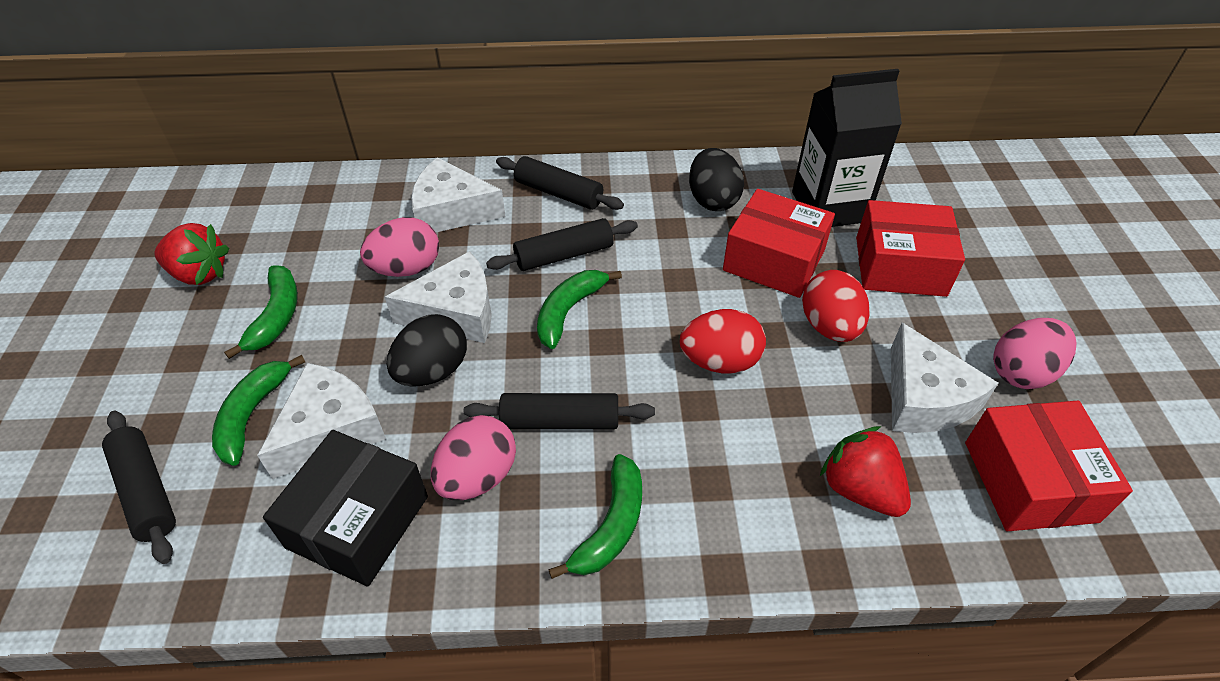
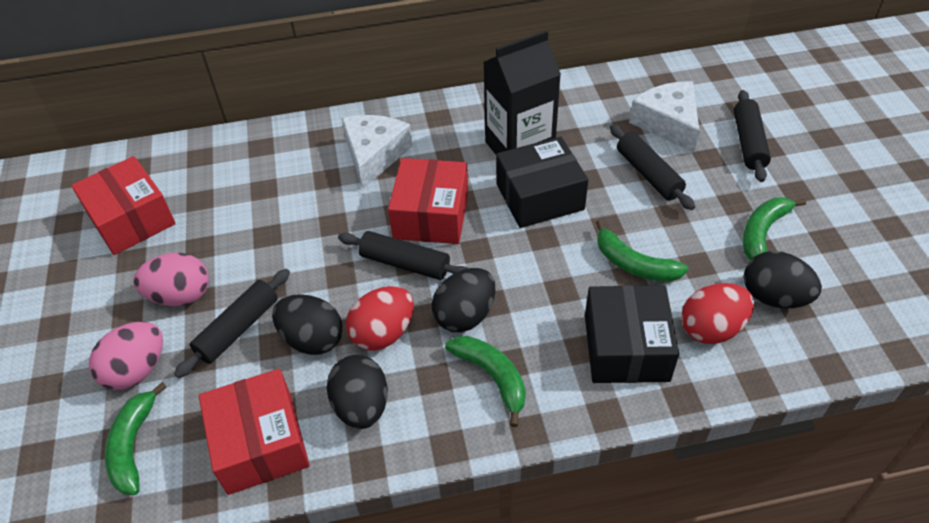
black box: 1 -> 2
black egg: 2 -> 4
pink egg: 3 -> 2
red strawberry: 2 -> 0
white cheese: 4 -> 2

